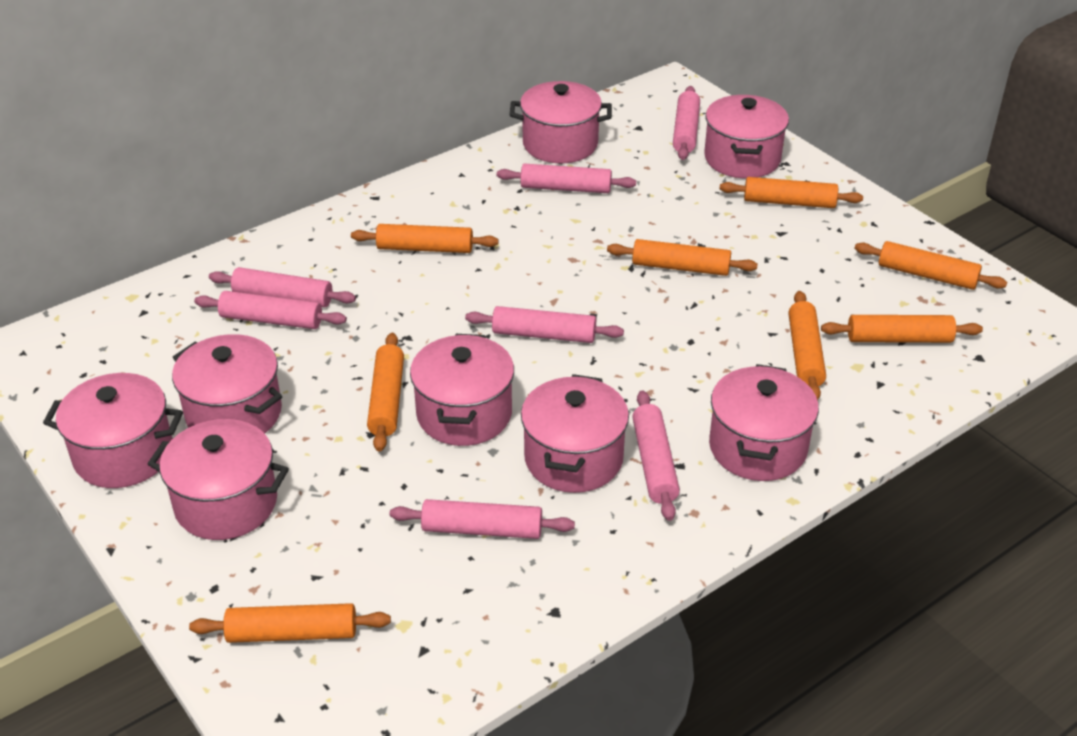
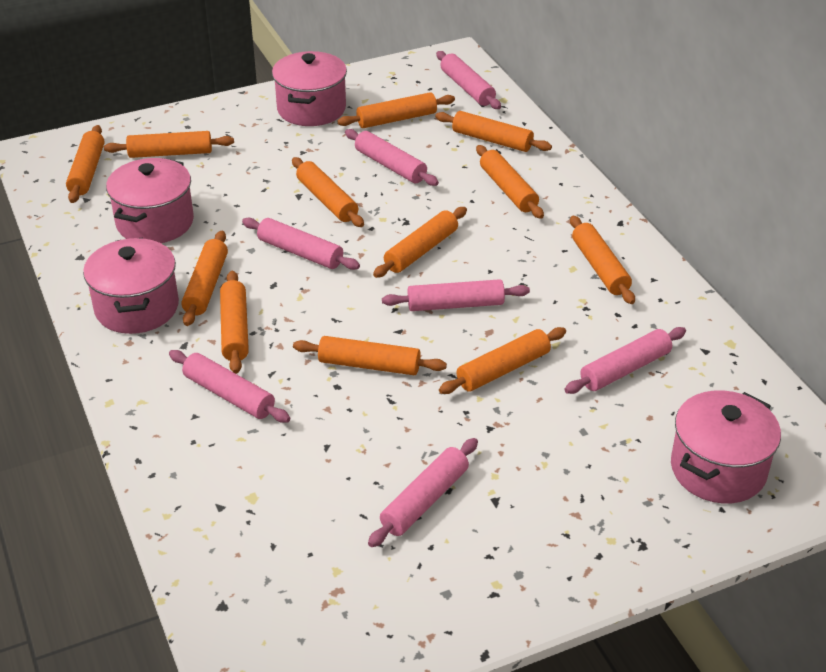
orange rolling pin: 8 -> 12
pink pot: 8 -> 4

